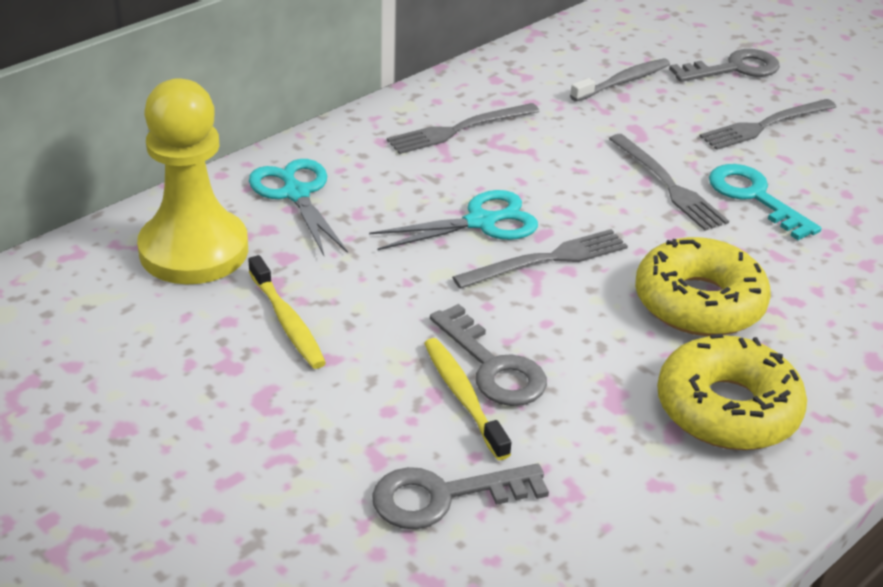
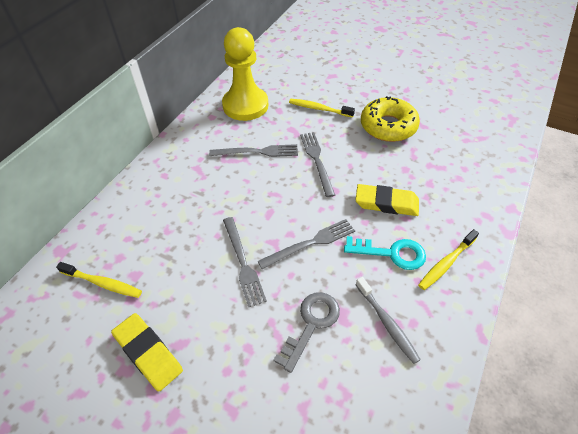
grey key: 3 -> 1
turquoise scissors: 2 -> 0
yellow donut: 2 -> 1
yellow eraser: 0 -> 2
yellow toothbrush: 2 -> 3

